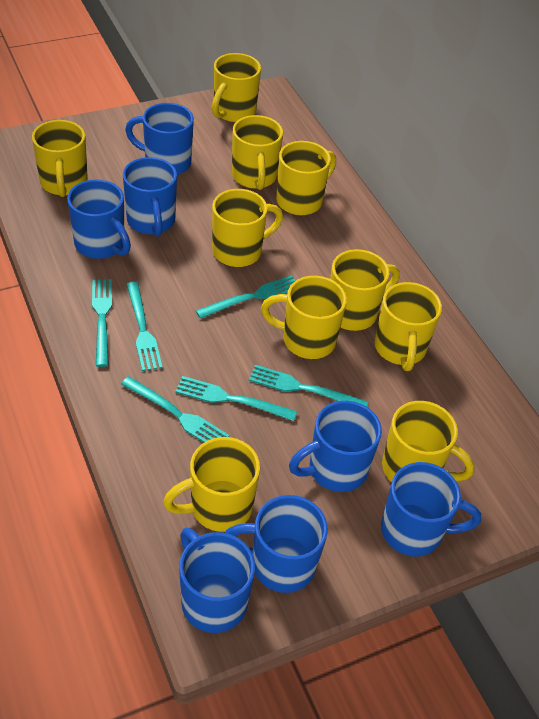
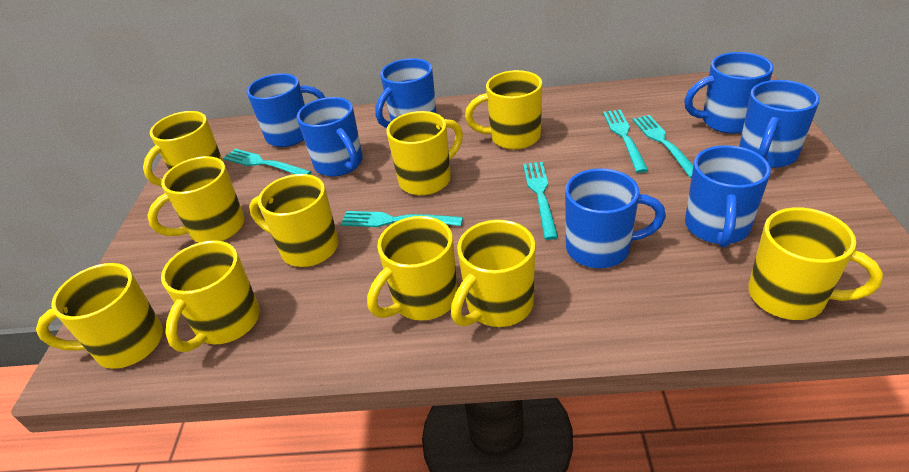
turquoise fork: 6 -> 5

